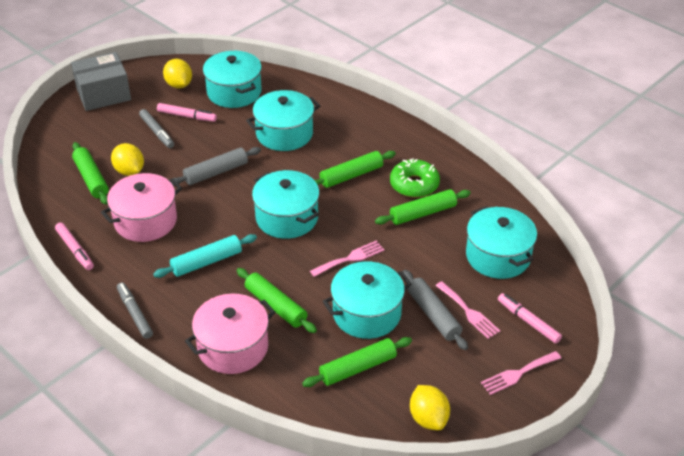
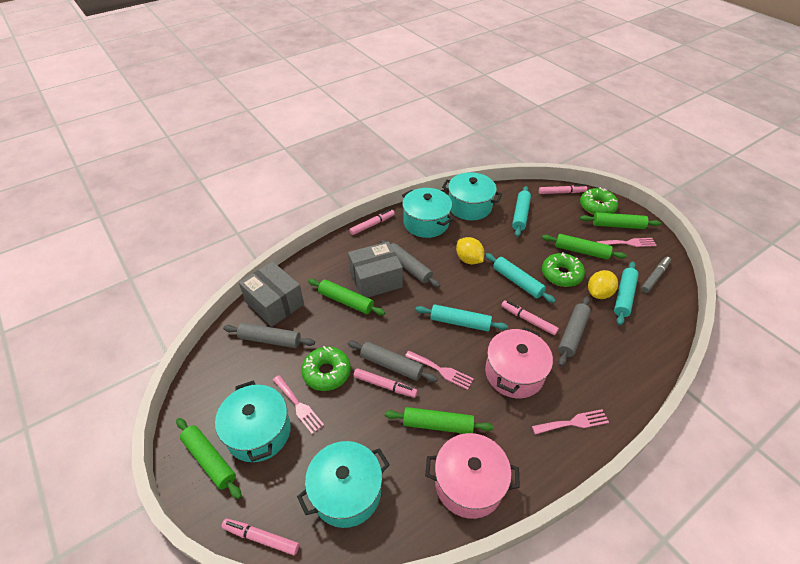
green donut: 1 -> 3
grey box: 1 -> 2
grey marker: 2 -> 1
grey rolling pin: 2 -> 4
pink fork: 3 -> 4
pink marker: 3 -> 5
turquoise pot: 5 -> 4
turquoise rolling pin: 1 -> 4
yellow lemon: 3 -> 2

